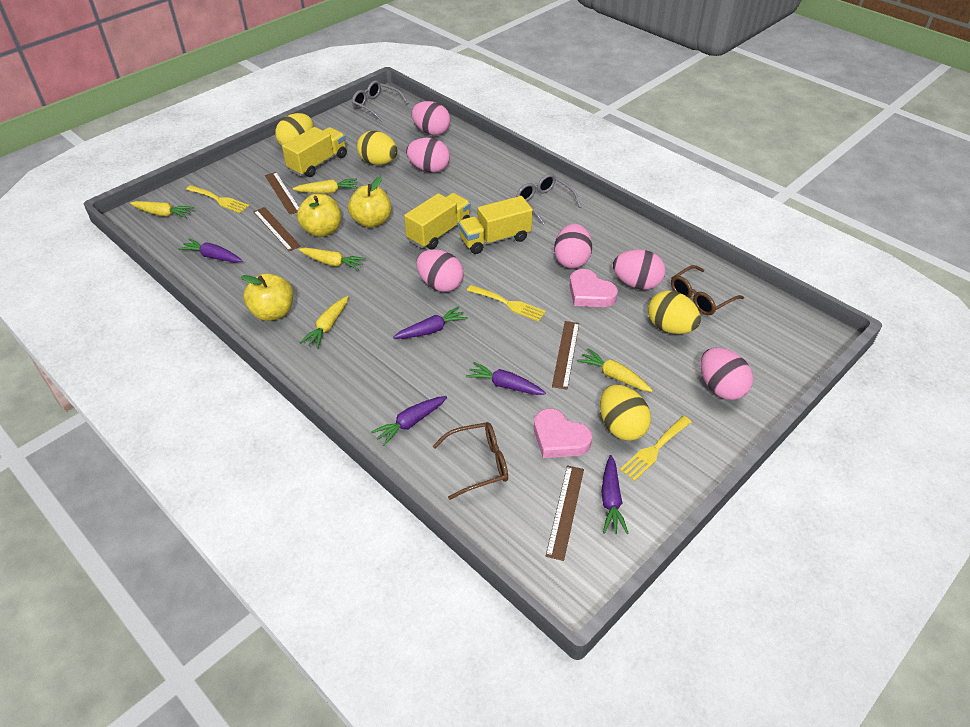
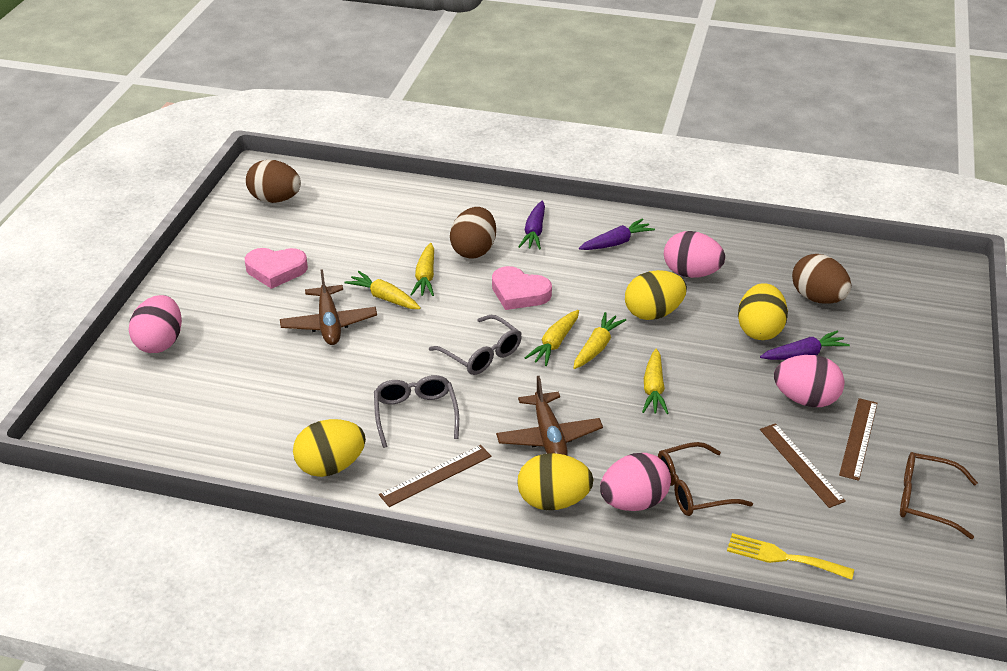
brown egg: 0 -> 3
brown plane: 0 -> 2
brown ruler: 4 -> 3
pink egg: 6 -> 4
purple carrot: 5 -> 3
yellow apple: 3 -> 0
yellow fork: 3 -> 1
yellow truck: 3 -> 0

